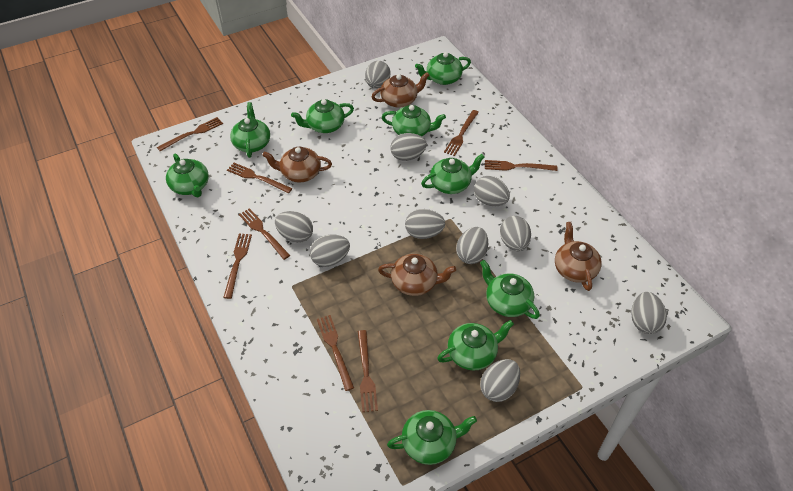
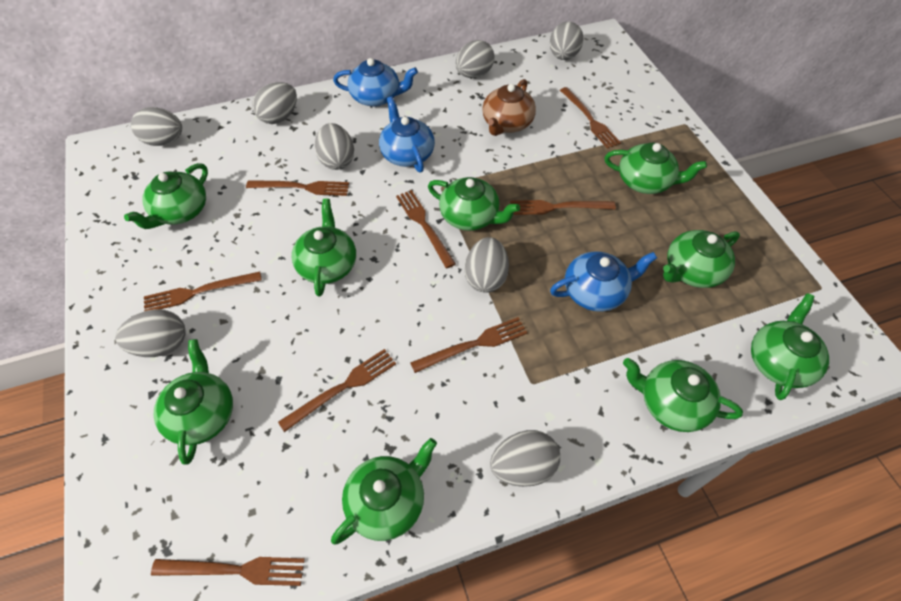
blue teapot: 0 -> 3
brown teapot: 4 -> 1
grey egg: 10 -> 8

